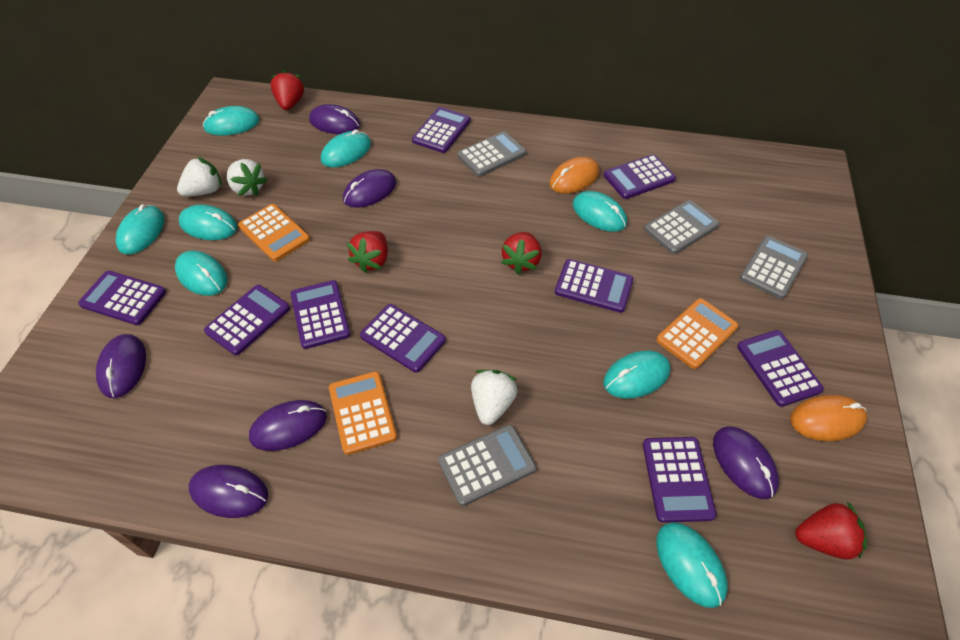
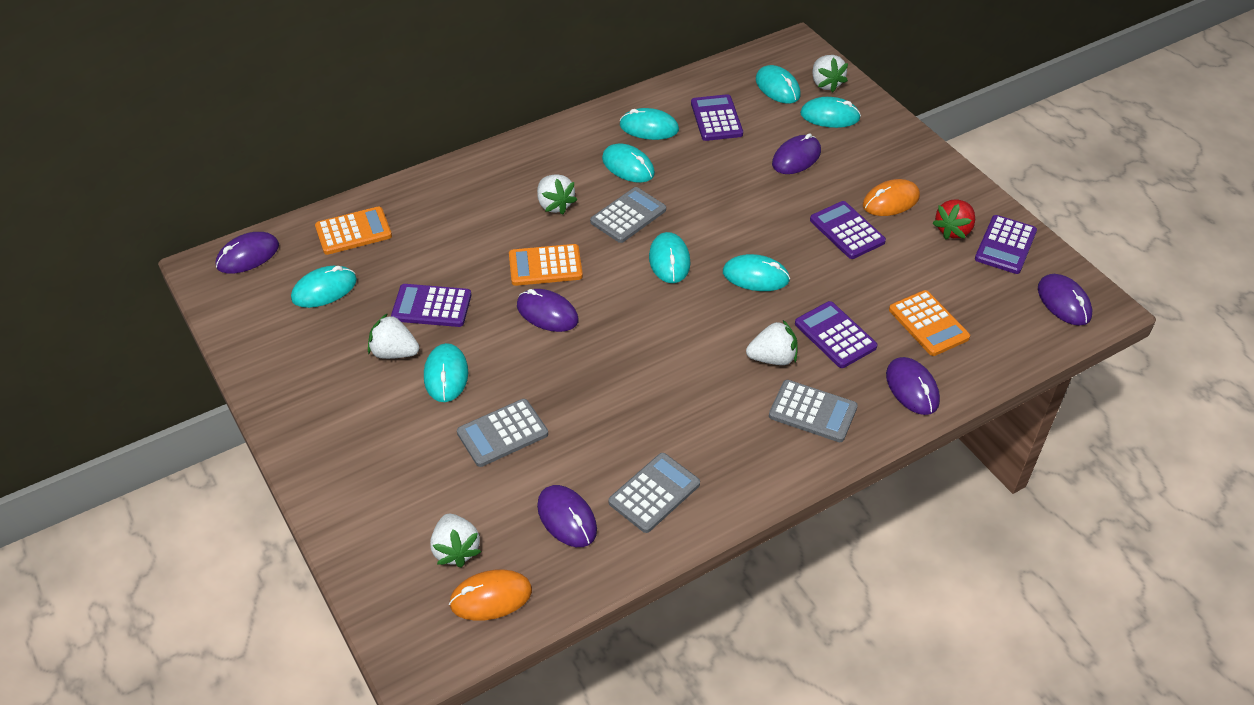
purple calculator: 9 -> 5
red strawberry: 4 -> 1
white strawberry: 3 -> 5

